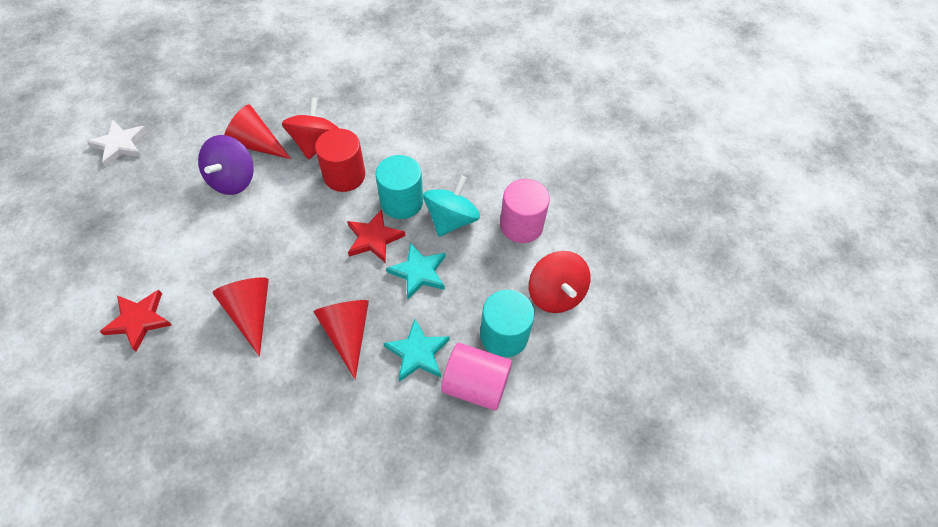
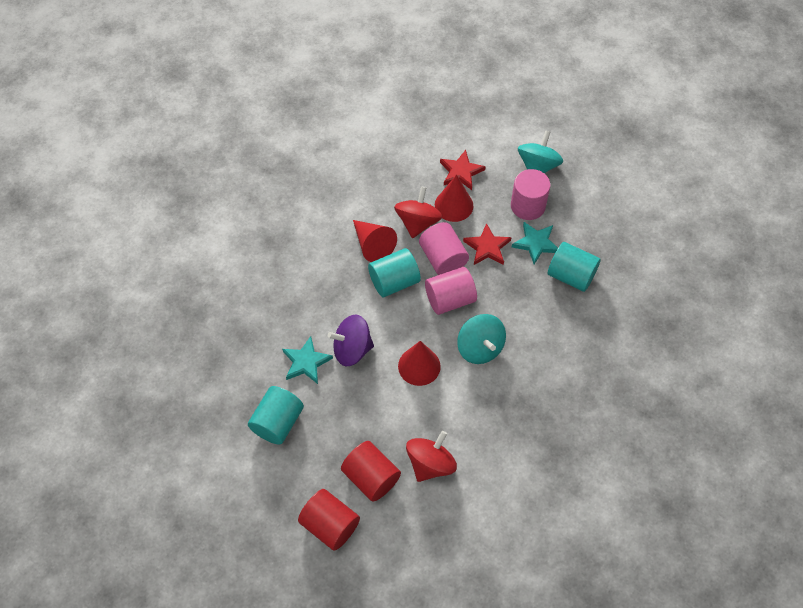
pink cylinder: 2 -> 3
red cylinder: 1 -> 2
turquoise cylinder: 2 -> 3
turquoise spinning top: 1 -> 2
white star: 1 -> 0

